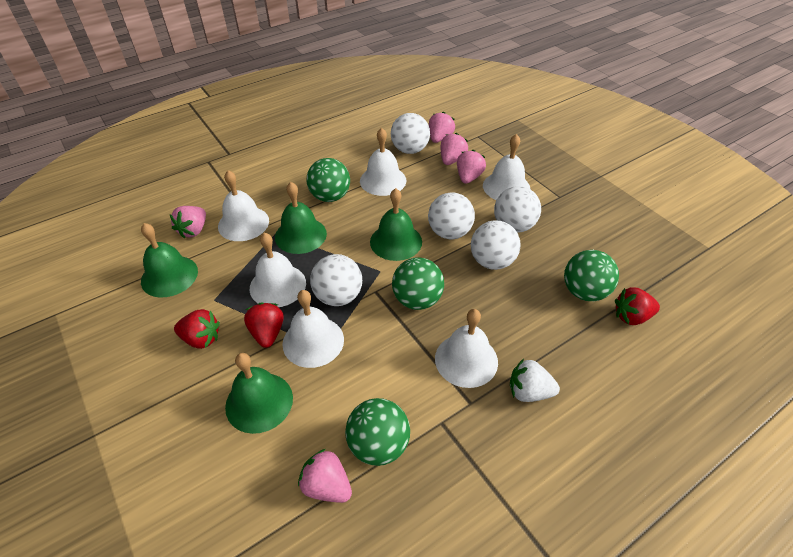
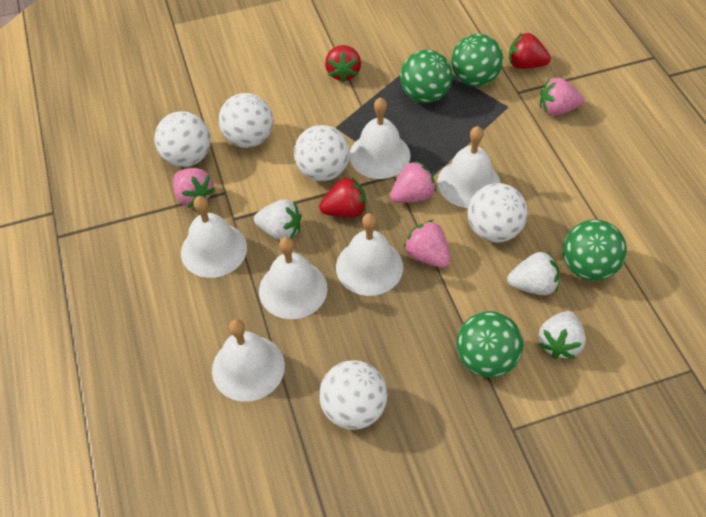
green bell: 4 -> 0
pink strawberry: 5 -> 4
white strawberry: 1 -> 3

